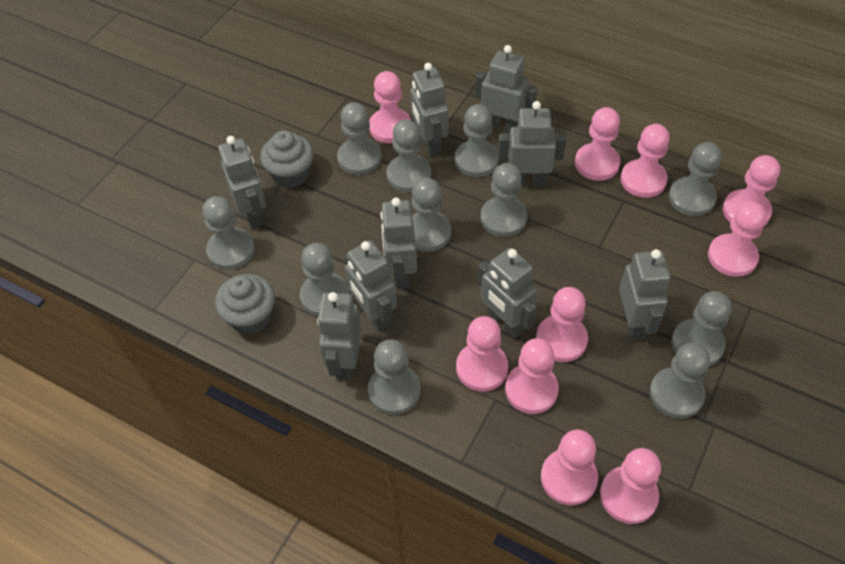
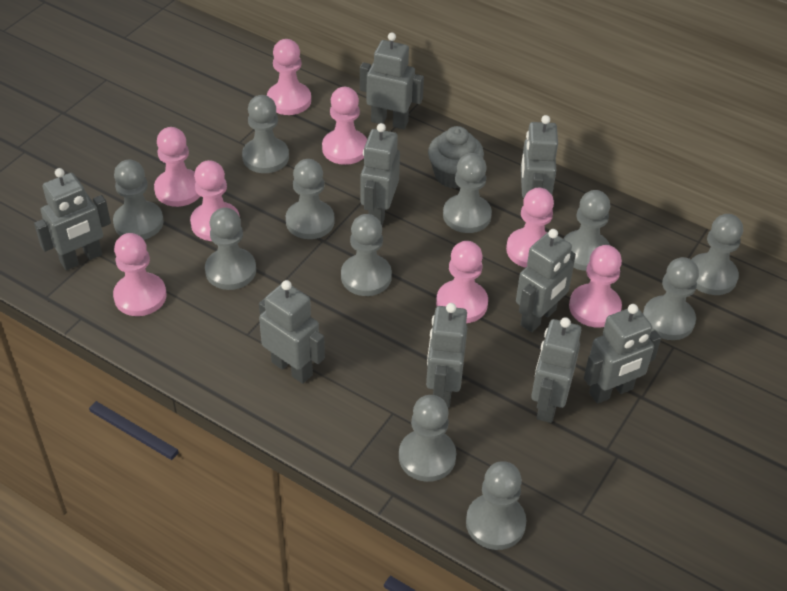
grey cupcake: 2 -> 1
pink pawn: 10 -> 8

